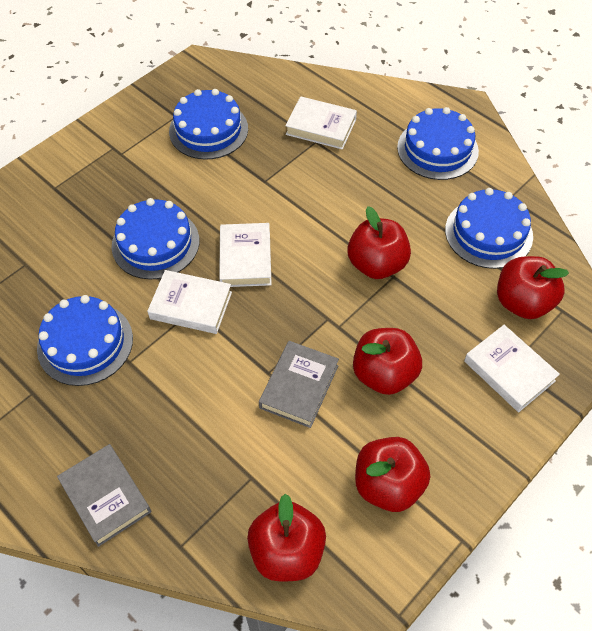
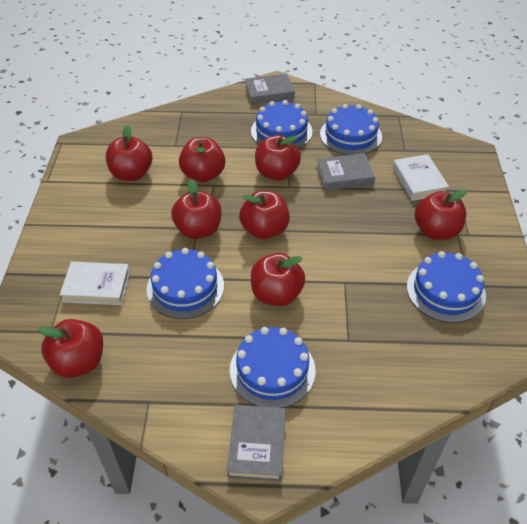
grey book: 2 -> 3
red apple: 5 -> 8
white book: 4 -> 2

